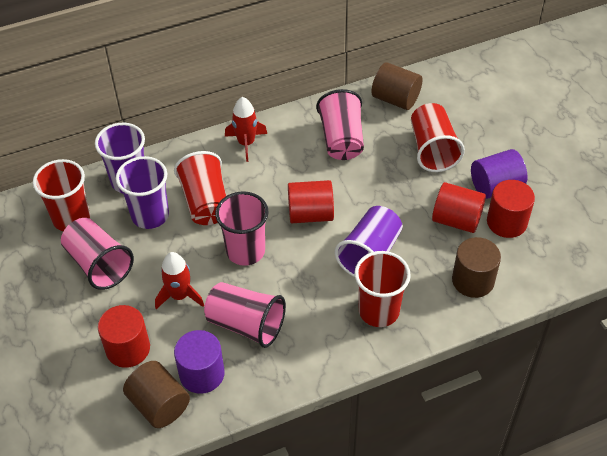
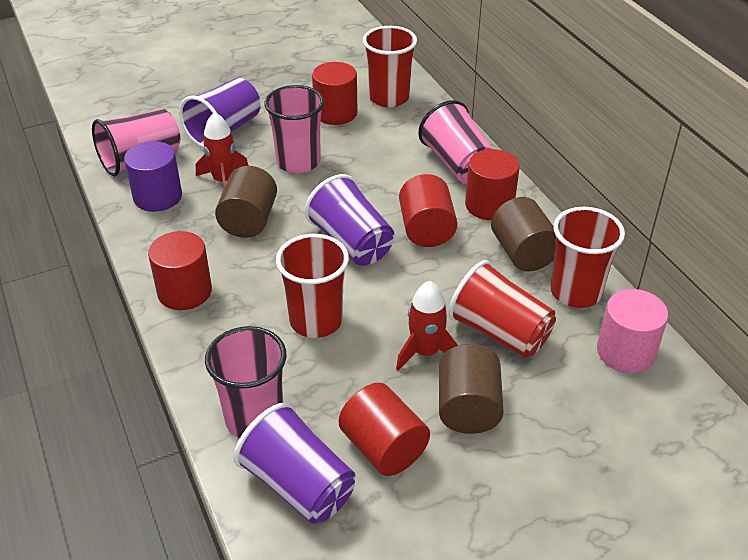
pink cylinder: 0 -> 1
purple cylinder: 2 -> 1
red cylinder: 4 -> 5

